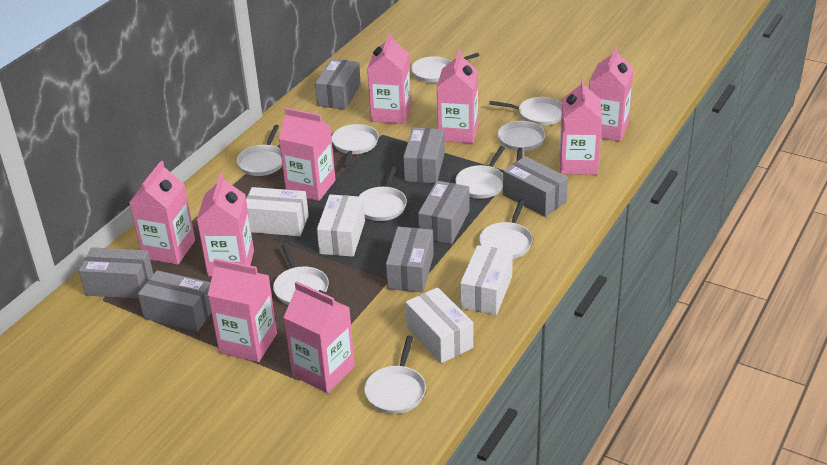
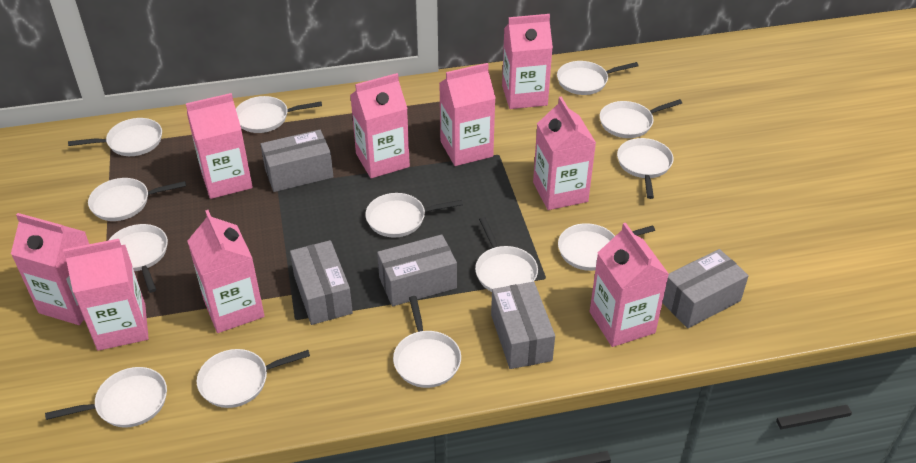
grey box: 7 -> 5
white box: 4 -> 0
white pan: 10 -> 13

